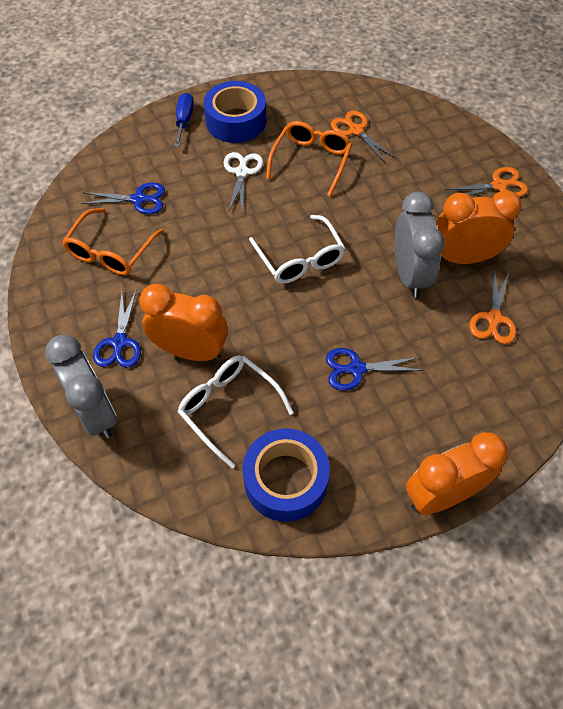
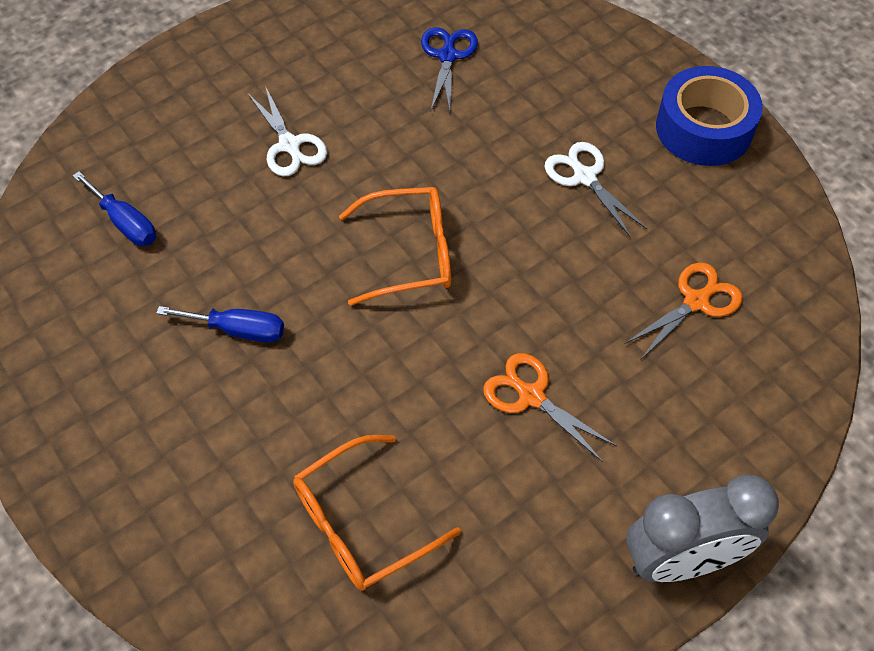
blue scissors: 3 -> 1
blue screwdriver: 1 -> 2
blue tape: 2 -> 1
grey clock: 2 -> 1
orange clock: 3 -> 0
orange scissors: 3 -> 2
white glasses: 2 -> 0
white scissors: 1 -> 2

